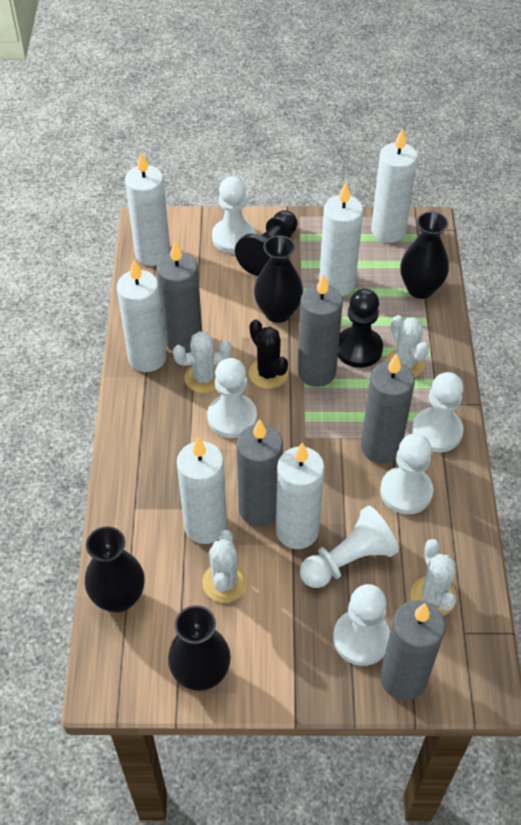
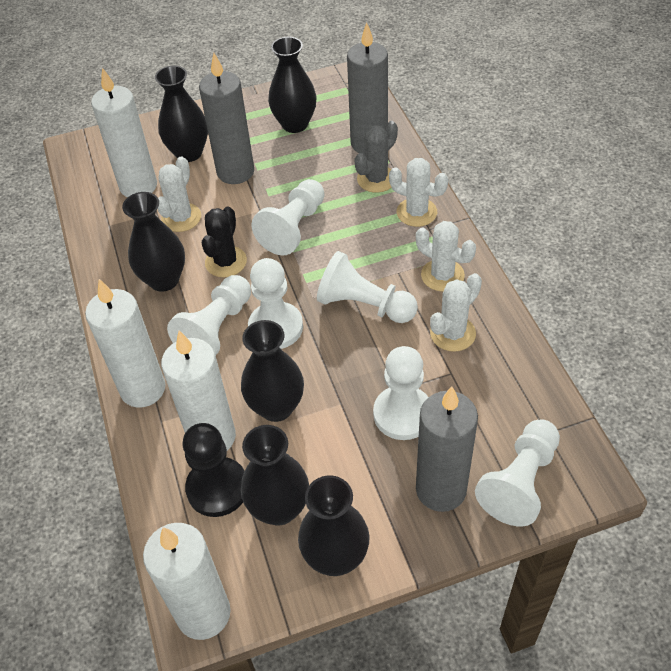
black pawn: 2 -> 1
black vase: 4 -> 6
grey cactus: 0 -> 1
grey candle: 5 -> 3
white candle: 6 -> 4

